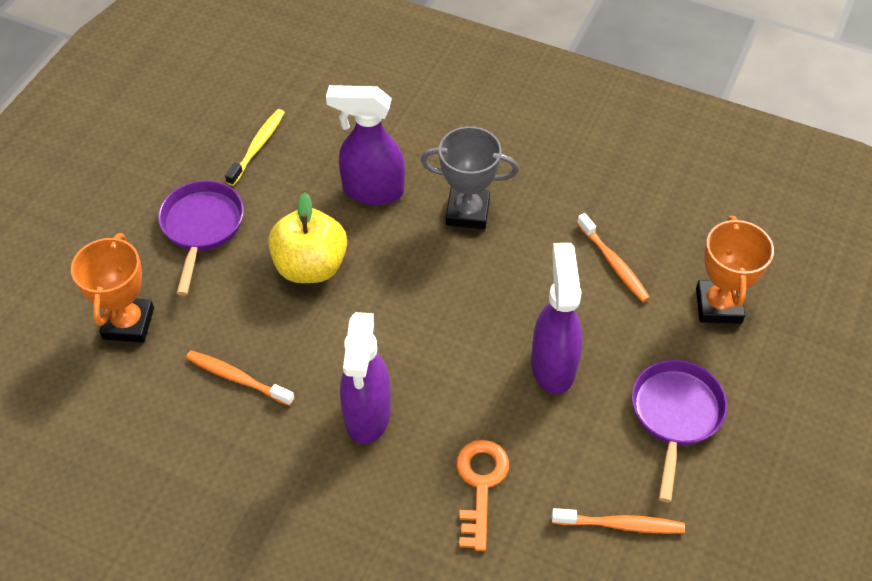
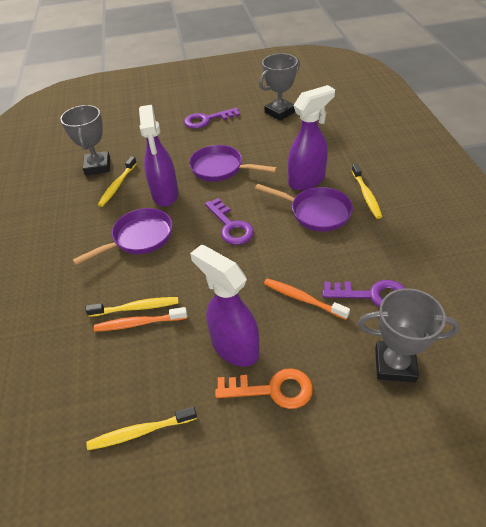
grey trophy: 1 -> 3
orange toothbrush: 3 -> 2
orange trophy: 2 -> 0
purple key: 0 -> 3
purple pan: 2 -> 3
yellow apple: 1 -> 0
yellow toothbrush: 1 -> 4

